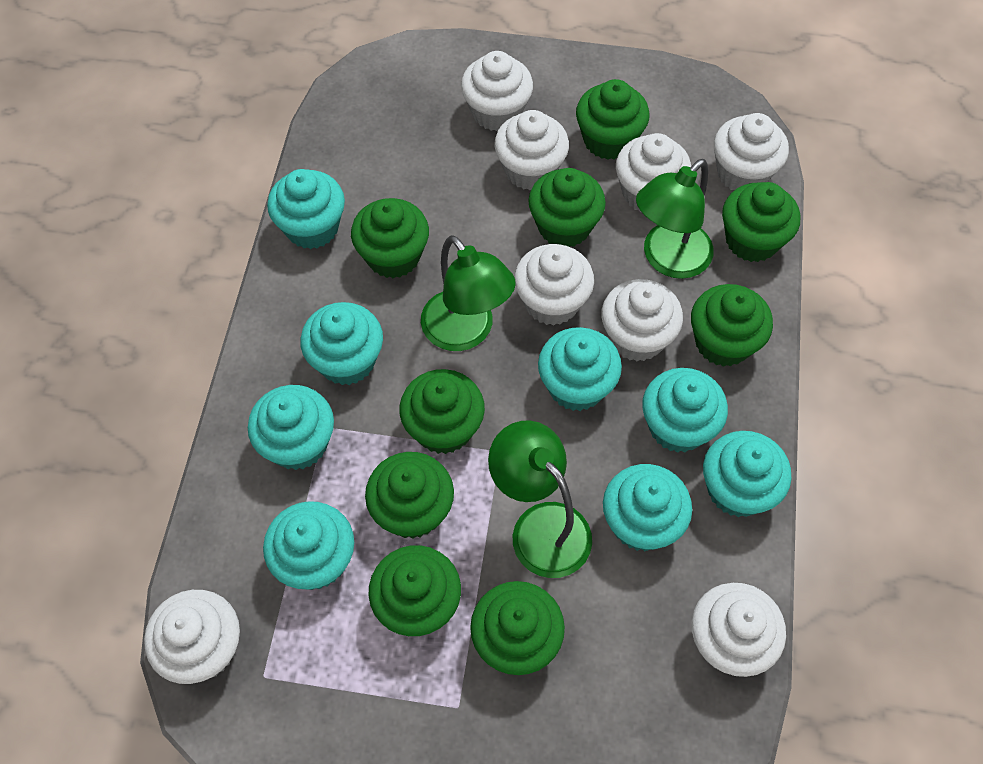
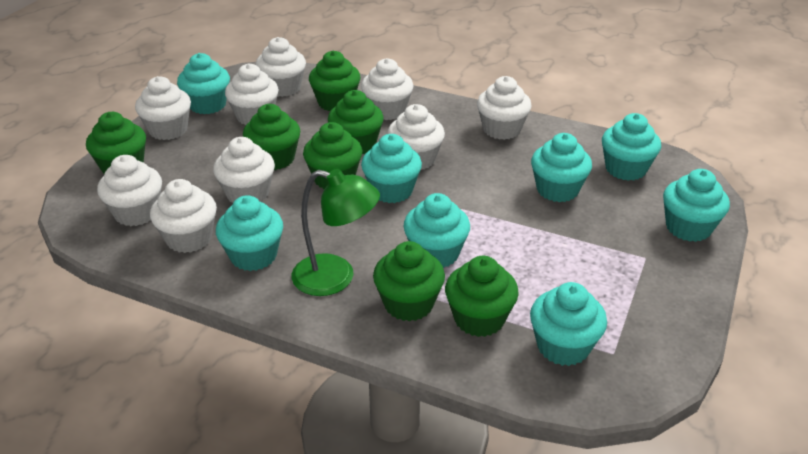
green cupcake: 9 -> 7
green lamp: 3 -> 1
white cupcake: 8 -> 9

